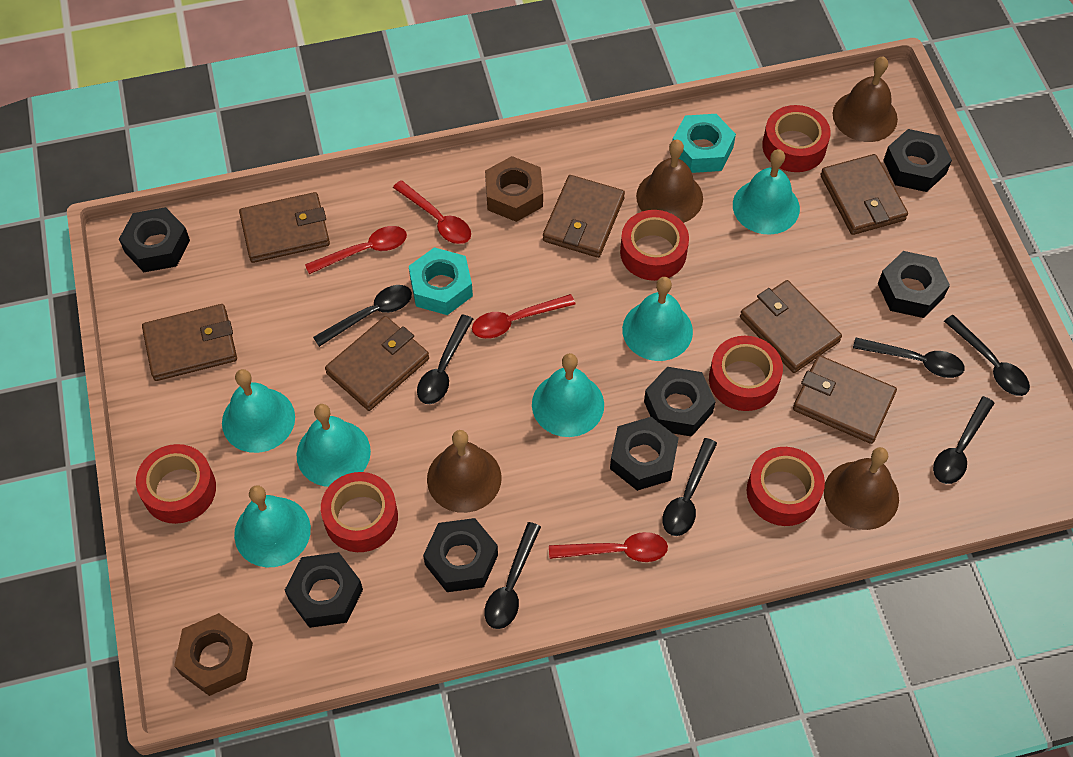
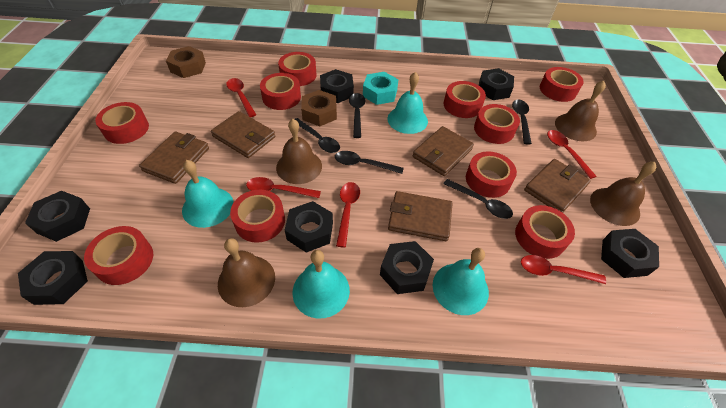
black spoon: 7 -> 5
brown wallet: 7 -> 5
red spoon: 4 -> 5
red tape: 6 -> 10
turquoise bell: 6 -> 4
turquoise nut: 2 -> 1

